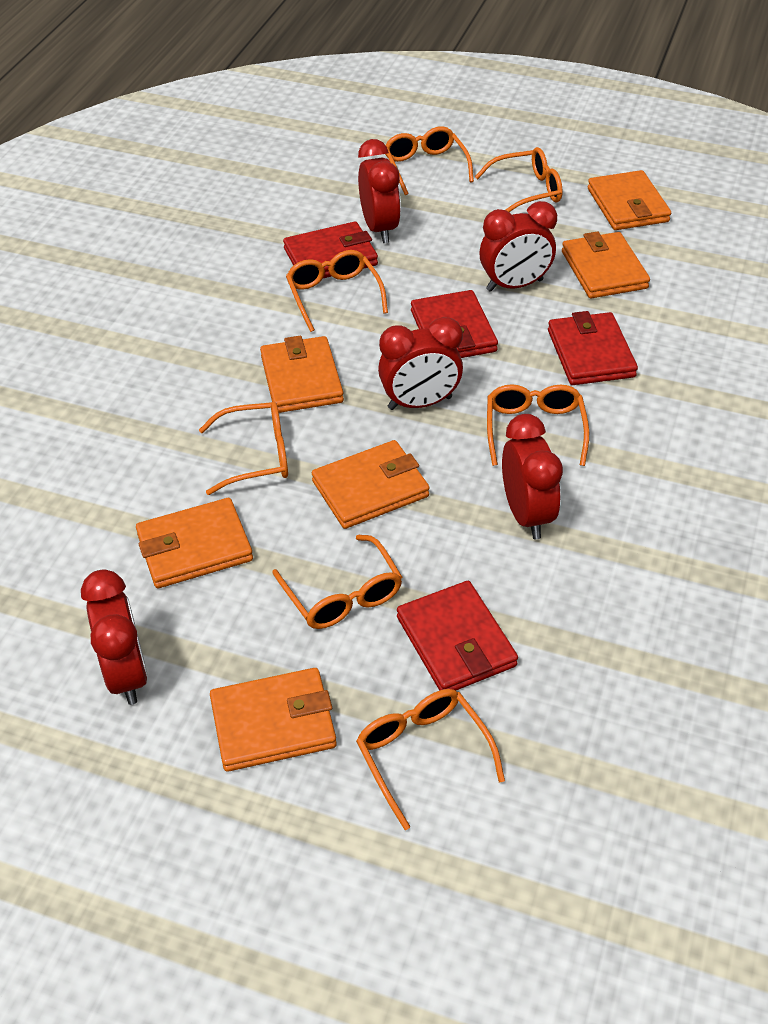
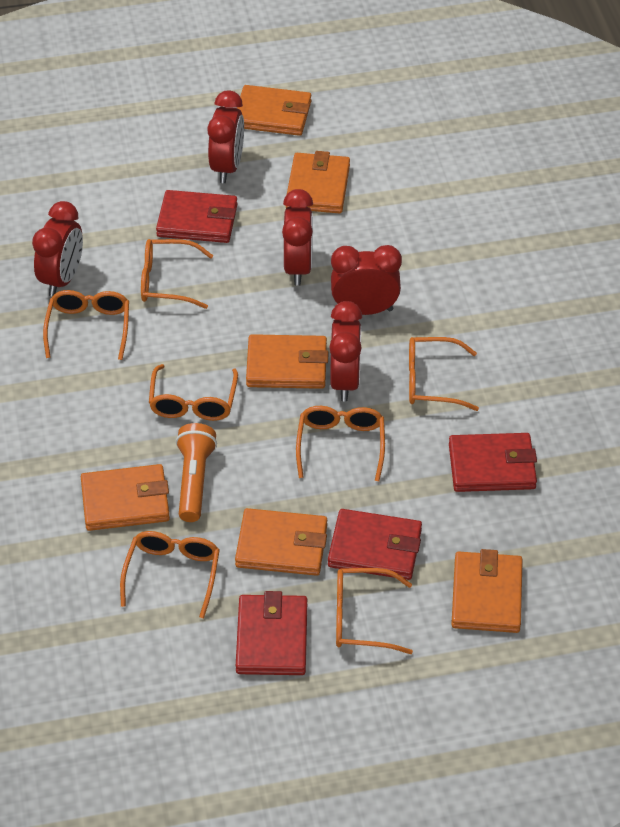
orange flashlight: 0 -> 1

